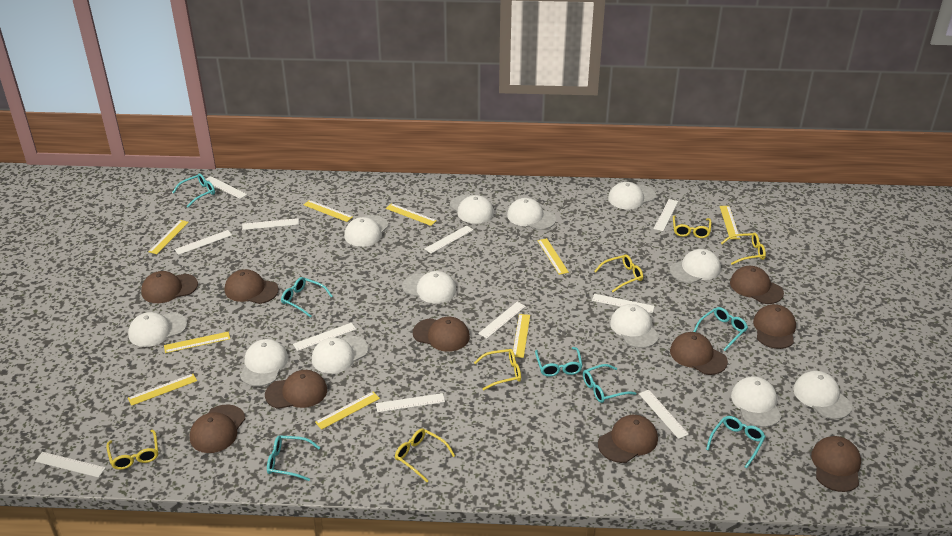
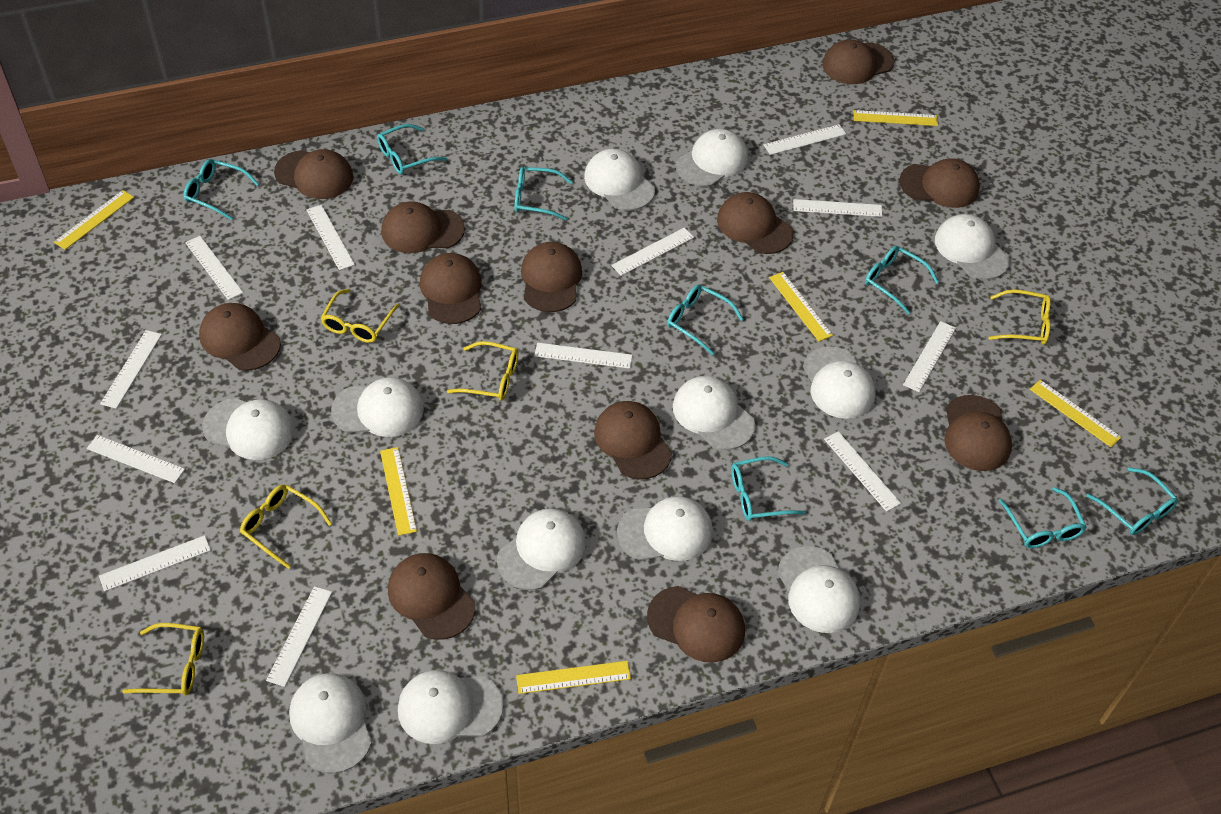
brown cap: 10 -> 12
turquoise glasses: 7 -> 8
white ruler: 11 -> 12
yellow glasses: 6 -> 5
yellow ruler: 9 -> 6

